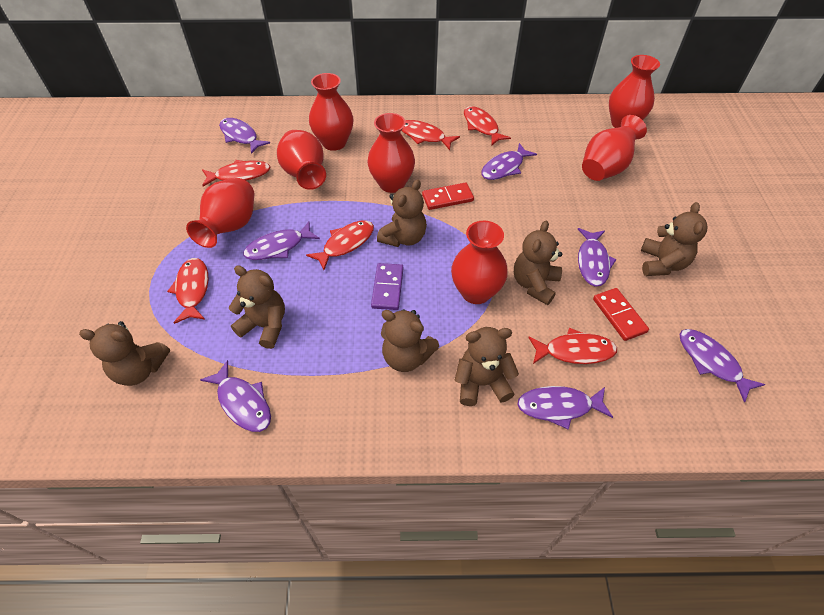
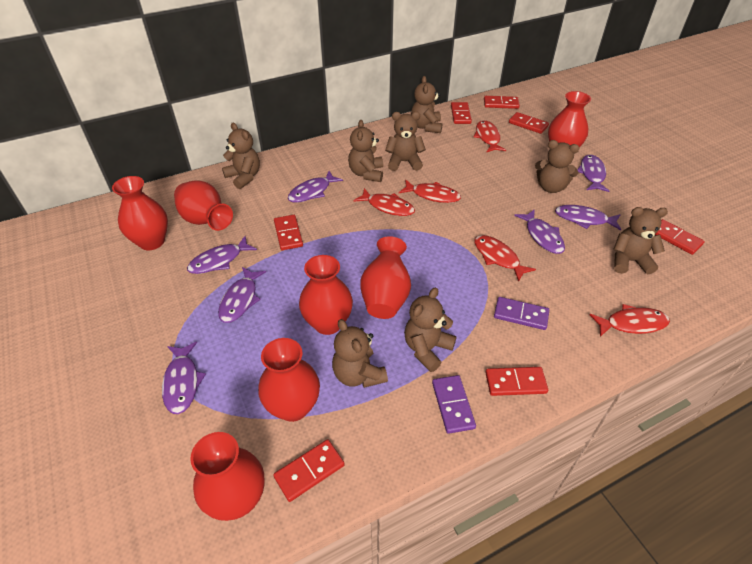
brown teddy bear: 7 -> 8
purple domino: 1 -> 2
red domino: 2 -> 7
red fish: 6 -> 5

